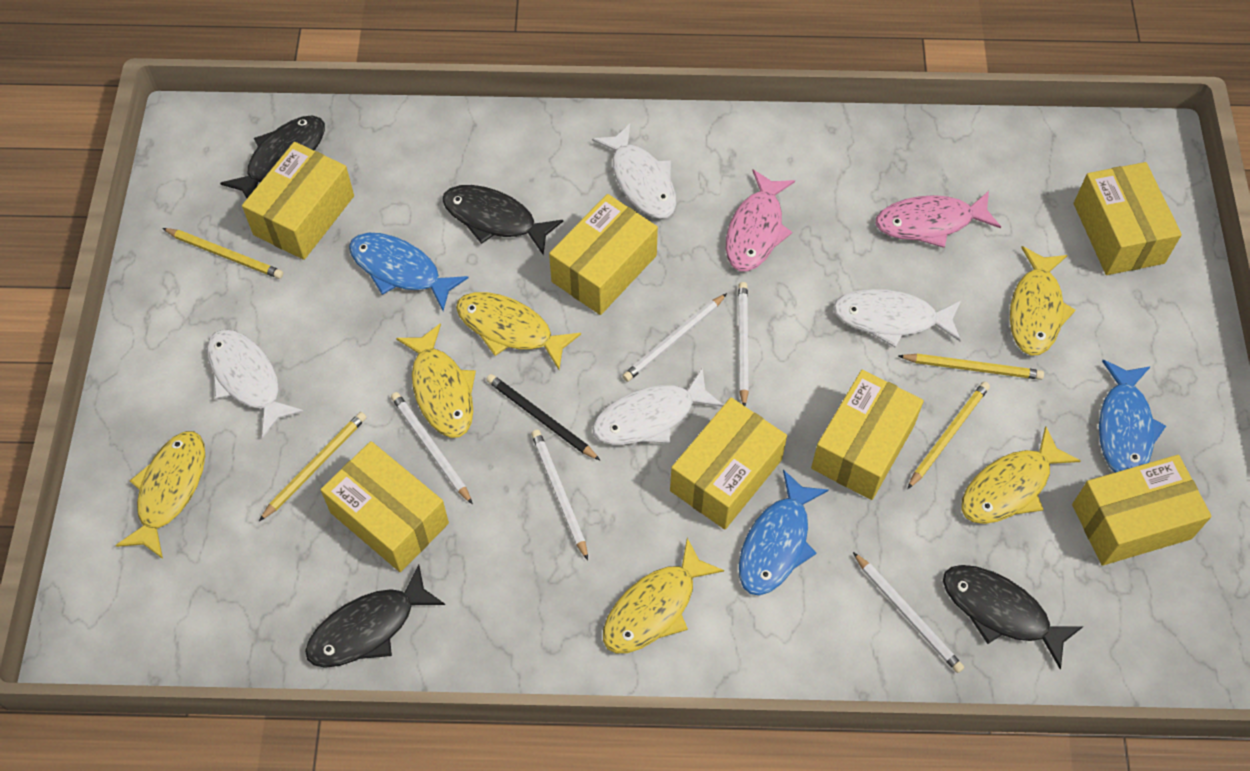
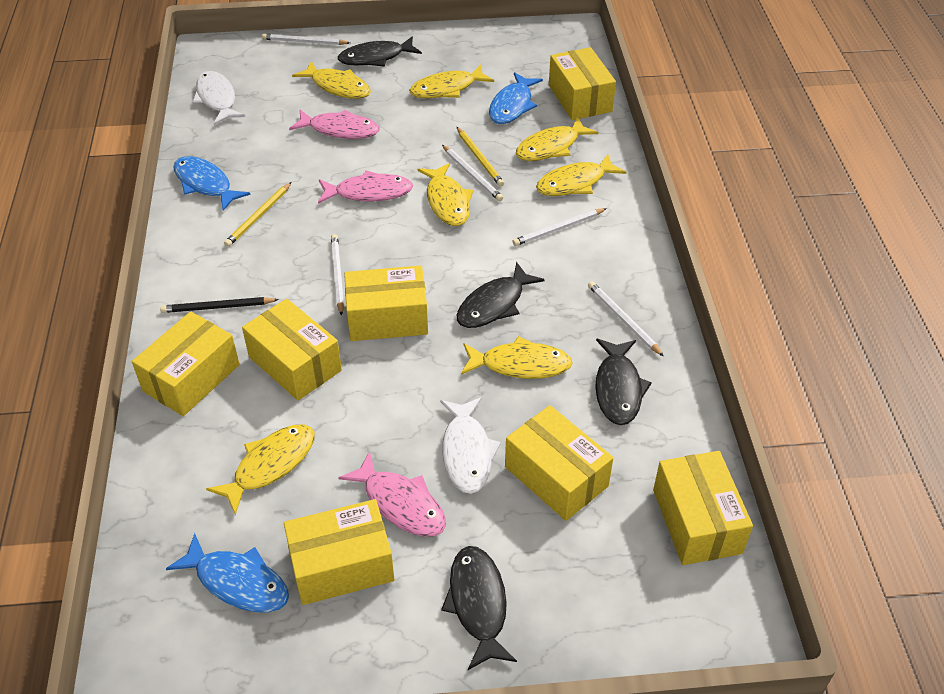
pink fish: 2 -> 3
white fish: 4 -> 2
yellow fish: 6 -> 7
yellow pencil: 4 -> 2

